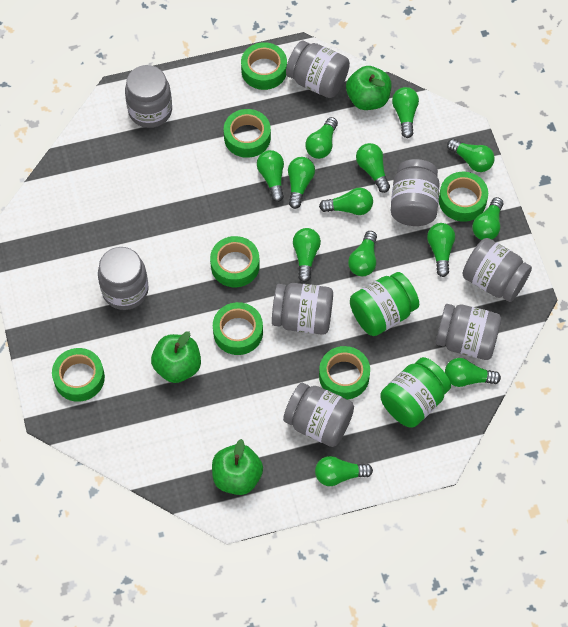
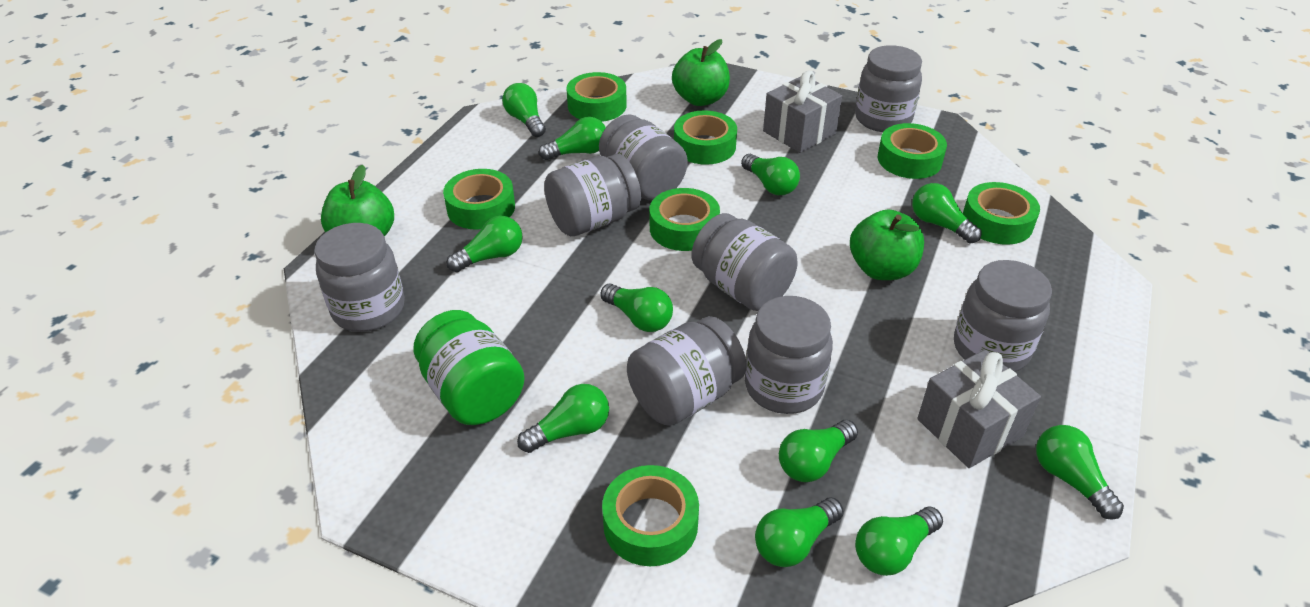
green jar: 2 -> 1
green light bulb: 13 -> 11
grey gift: 0 -> 2

